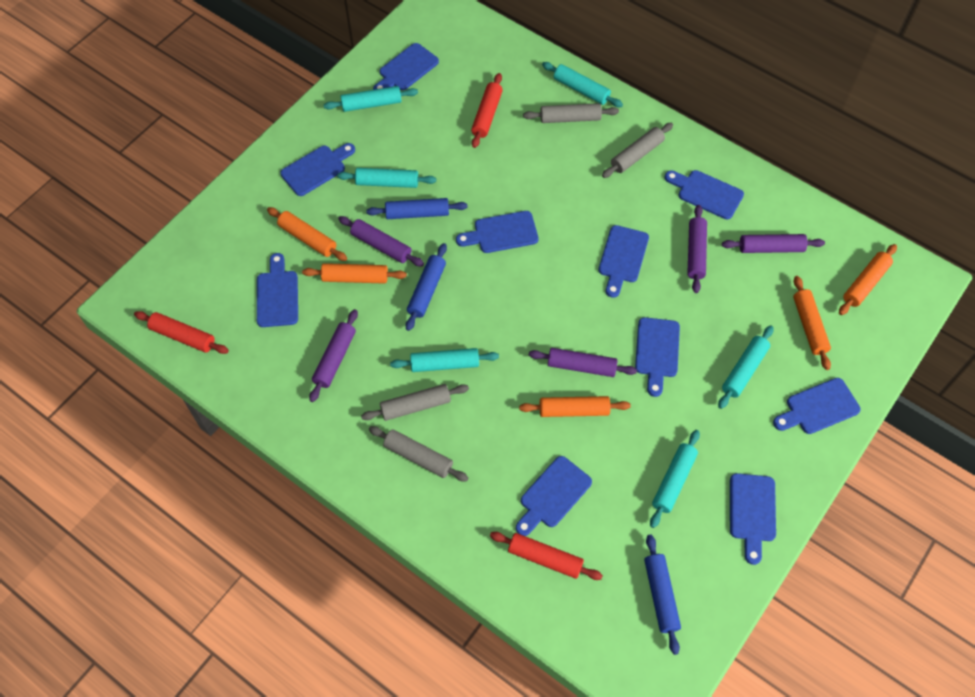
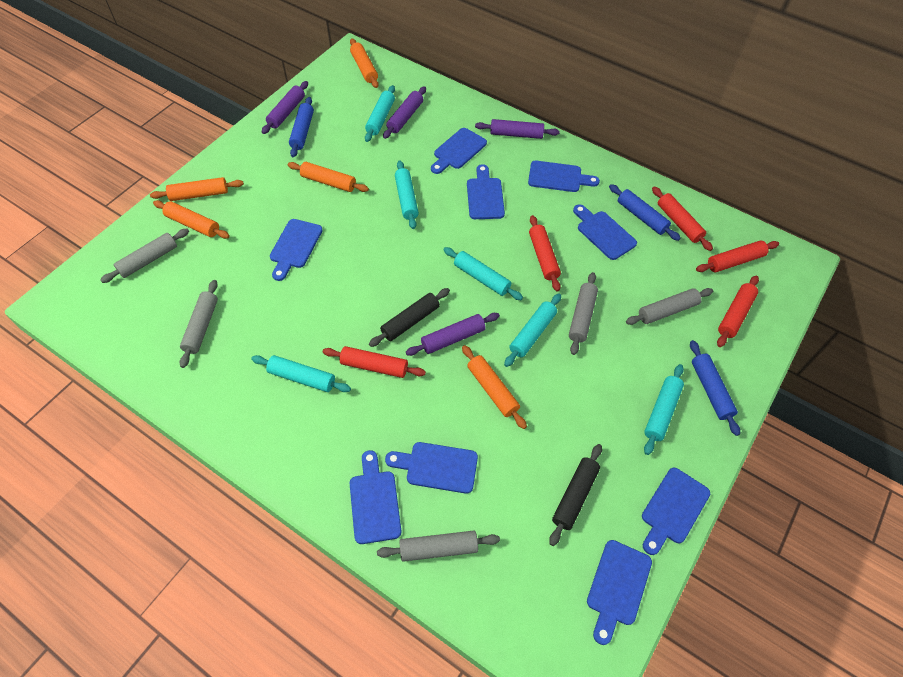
black rolling pin: 0 -> 2
blue cutting board: 10 -> 9
grey rolling pin: 4 -> 5
purple rolling pin: 5 -> 4
red rolling pin: 3 -> 5

